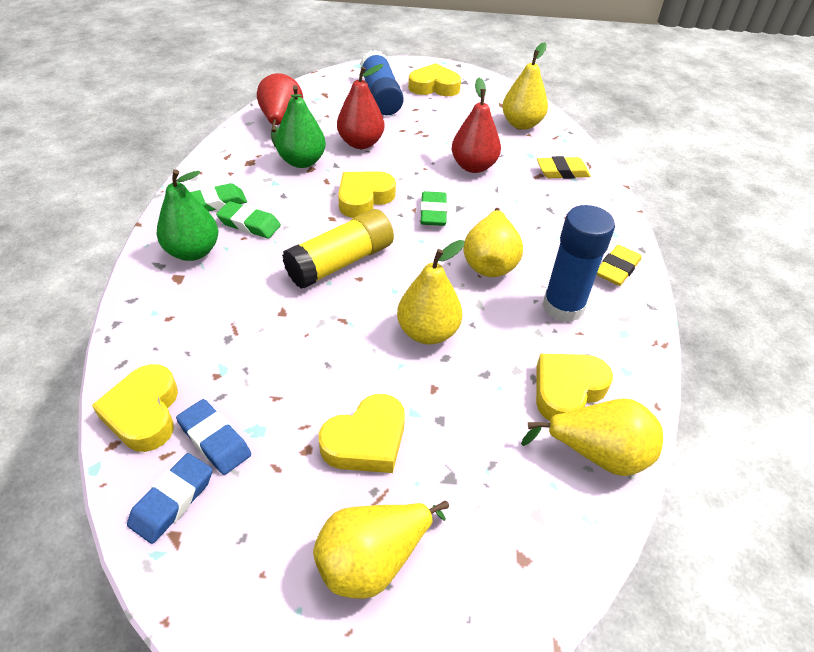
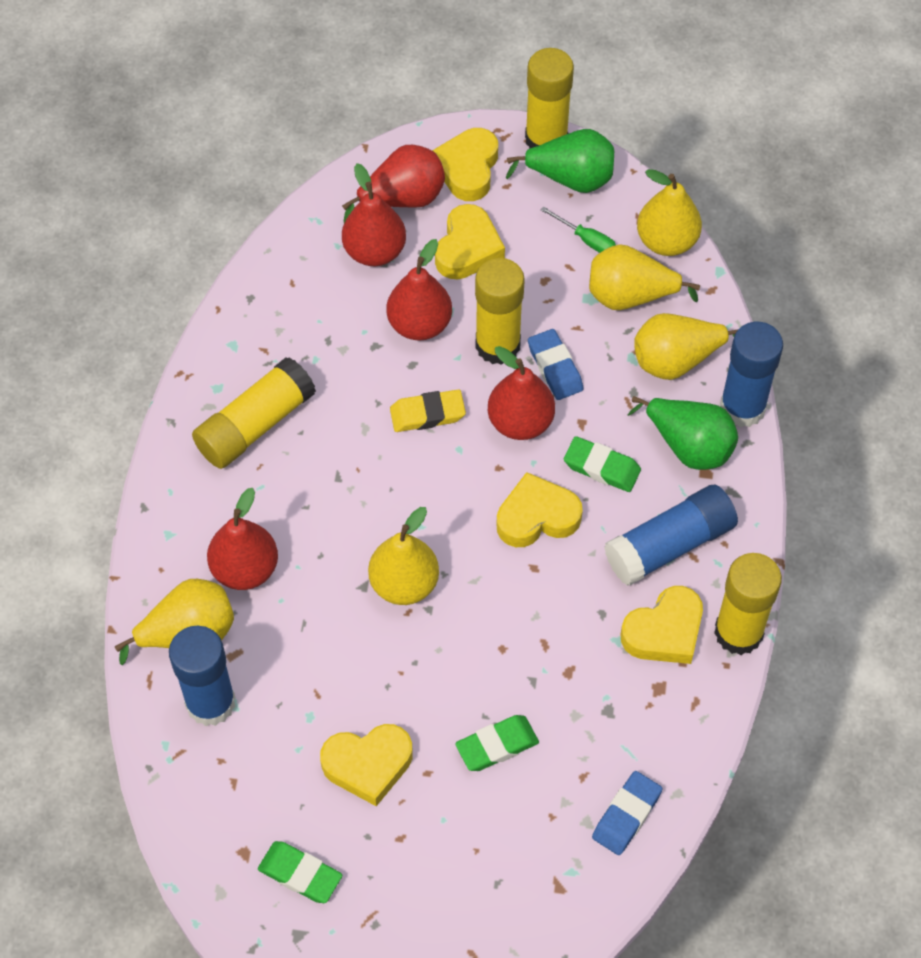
blue glue stick: 2 -> 3
green screwdriver: 0 -> 1
red pear: 3 -> 5
yellow eraser: 2 -> 1
yellow glue stick: 1 -> 4

